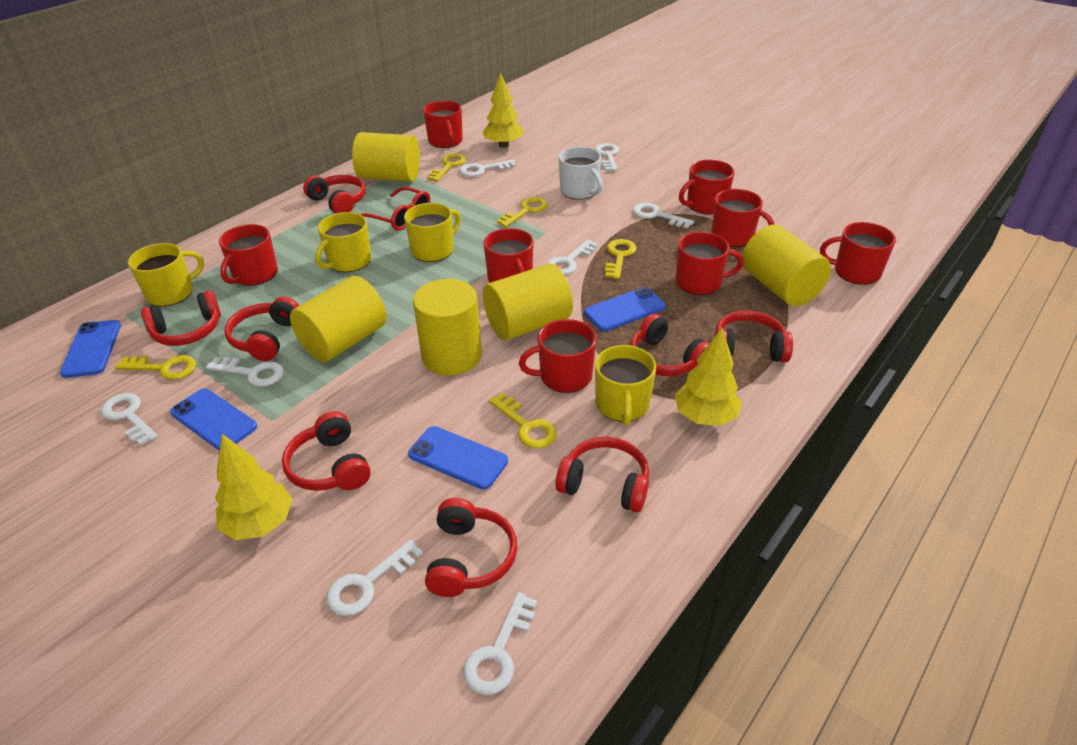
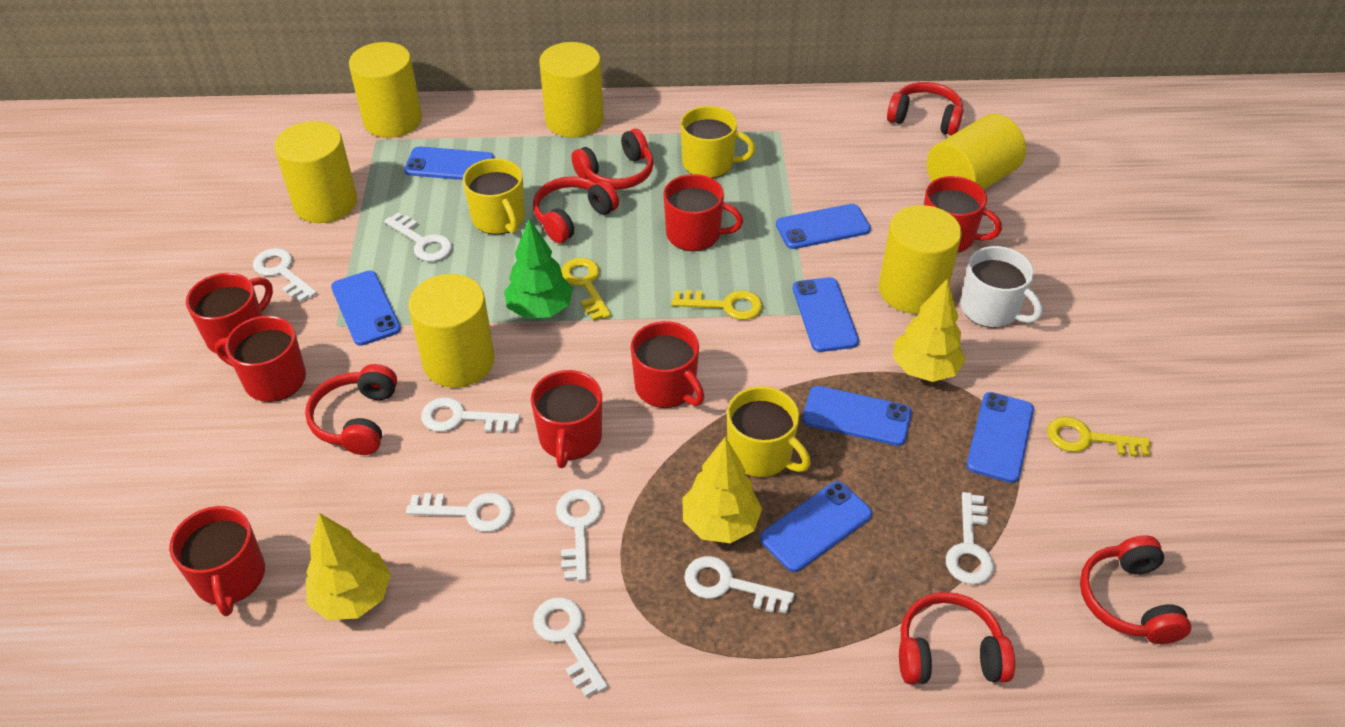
blue phone: 4 -> 7
green tree: 0 -> 1
red glasses: 1 -> 0
red headphones: 8 -> 6
red mug: 8 -> 7
yellow cylinder: 5 -> 6
yellow key: 5 -> 3
yellow mug: 4 -> 3

